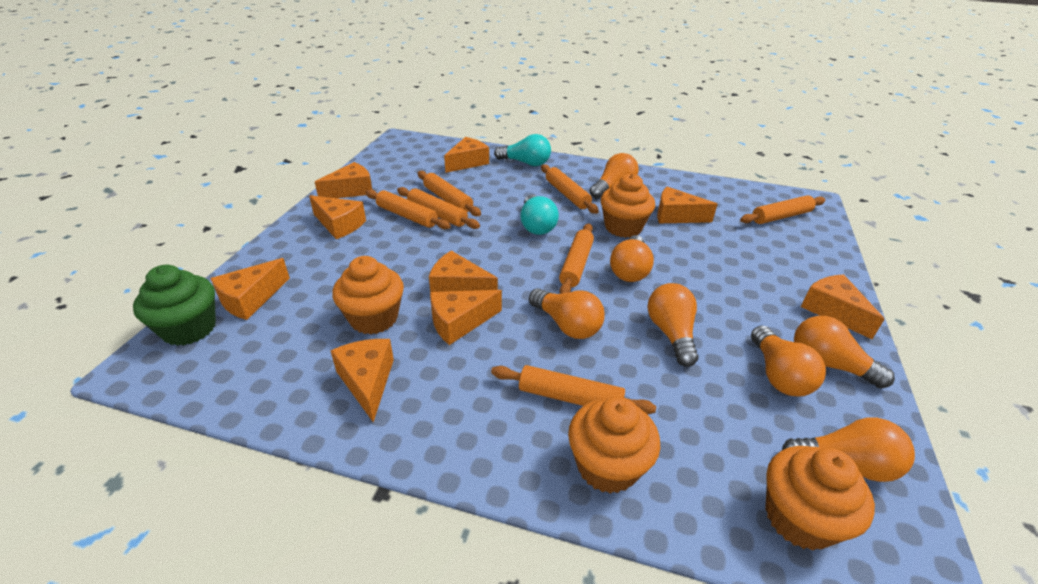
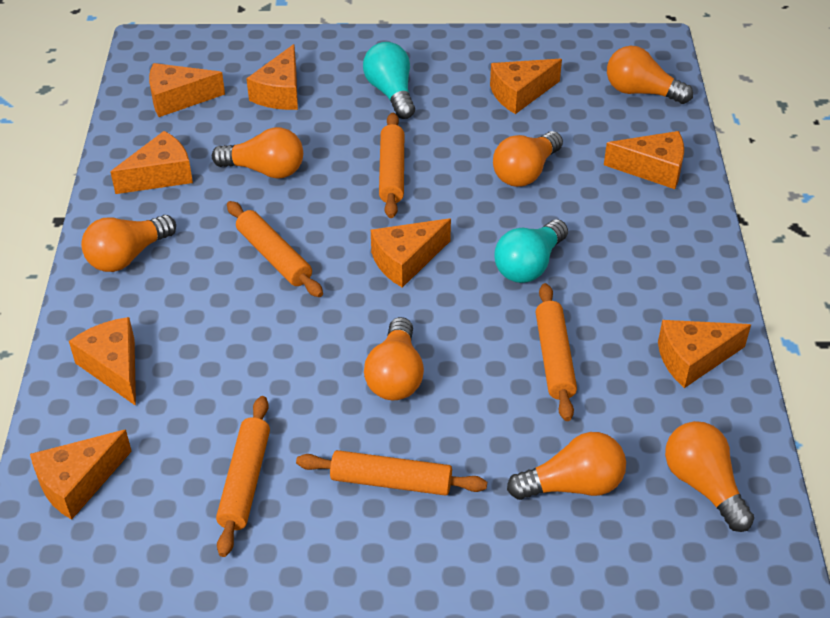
green cupcake: 1 -> 0
orange cupcake: 4 -> 0
orange rolling pin: 7 -> 5

